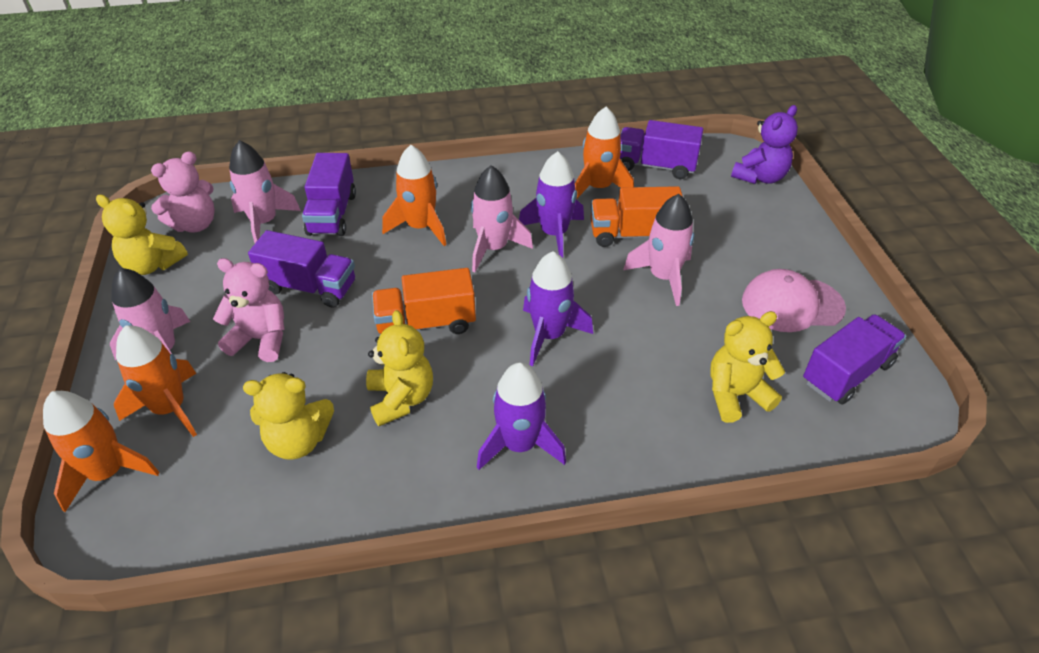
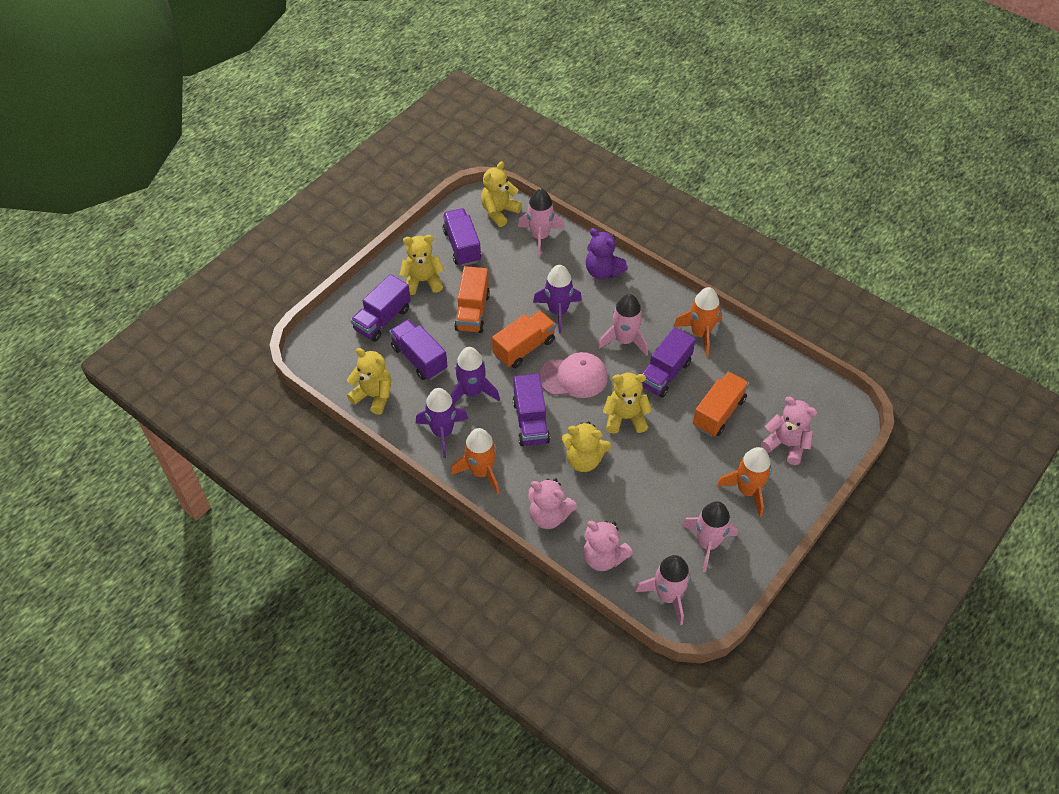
orange rocket: 4 -> 3
orange truck: 2 -> 3
pink teddy bear: 2 -> 3
purple truck: 4 -> 5
yellow teddy bear: 4 -> 5

